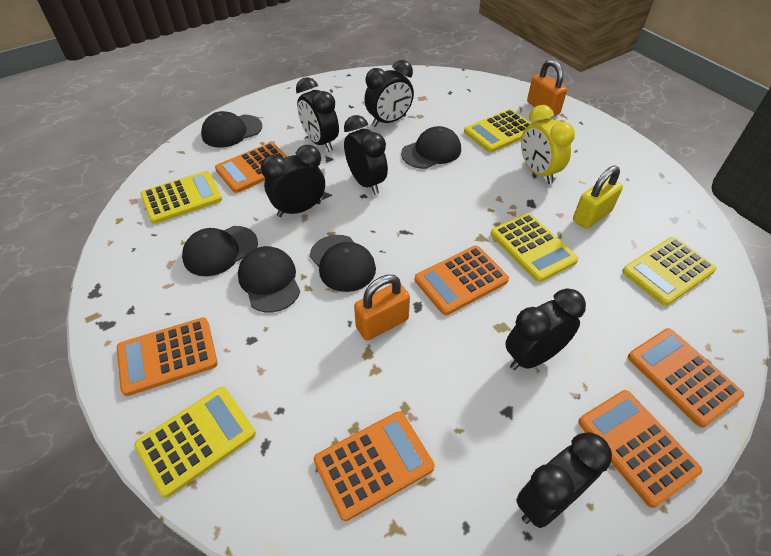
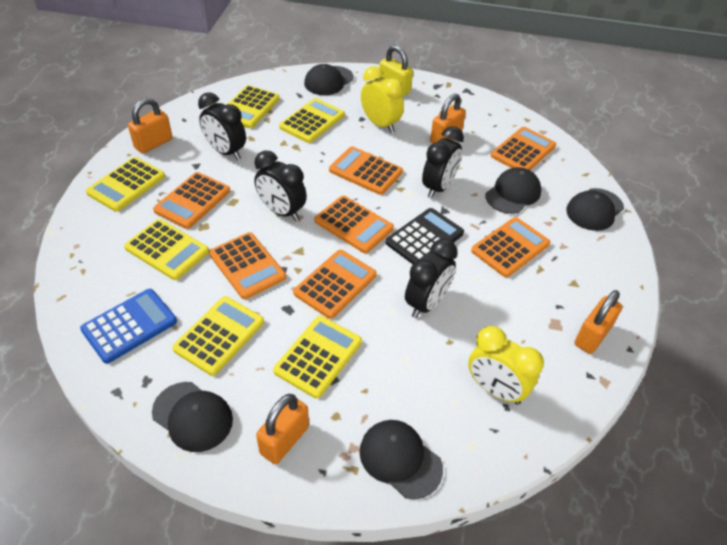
black calculator: 0 -> 1
black clock: 6 -> 4
blue calculator: 0 -> 1
orange calculator: 6 -> 7
orange padlock: 2 -> 4
yellow calculator: 5 -> 6
yellow clock: 1 -> 2

